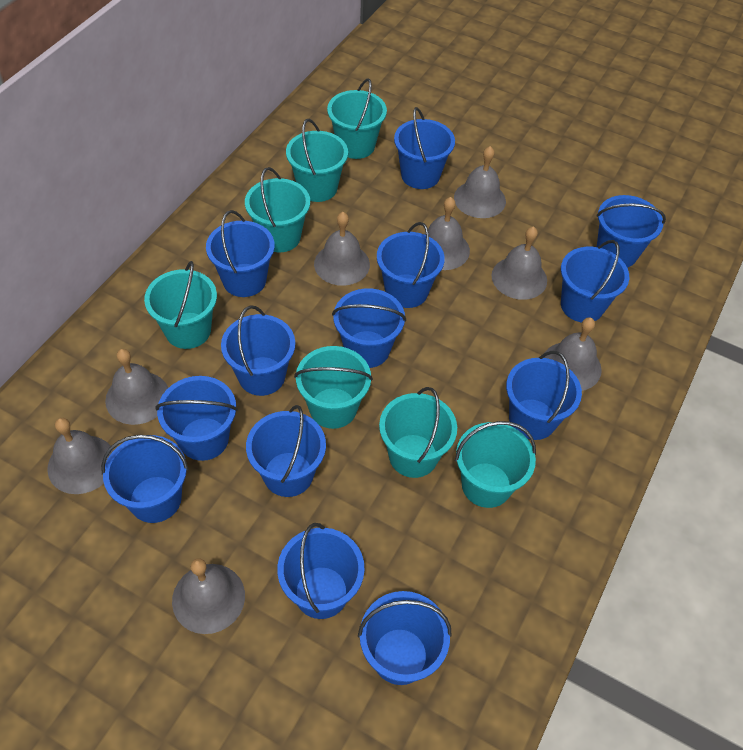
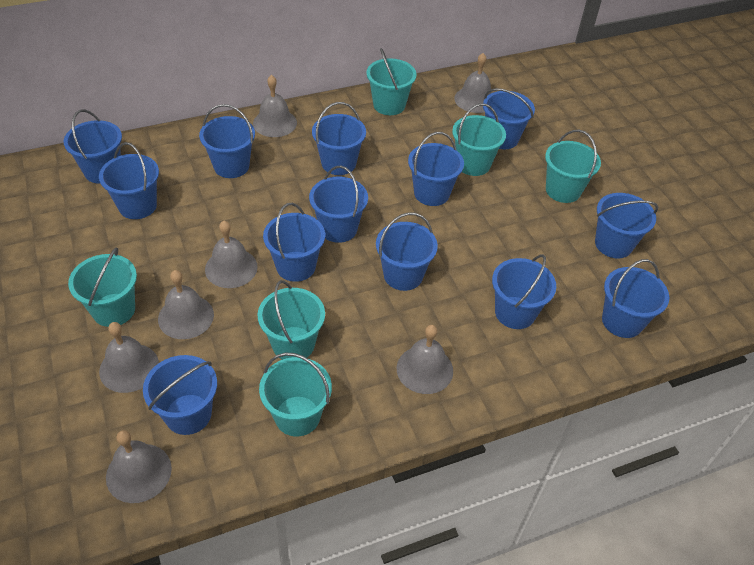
grey bell: 8 -> 7
turquoise bucket: 7 -> 6

